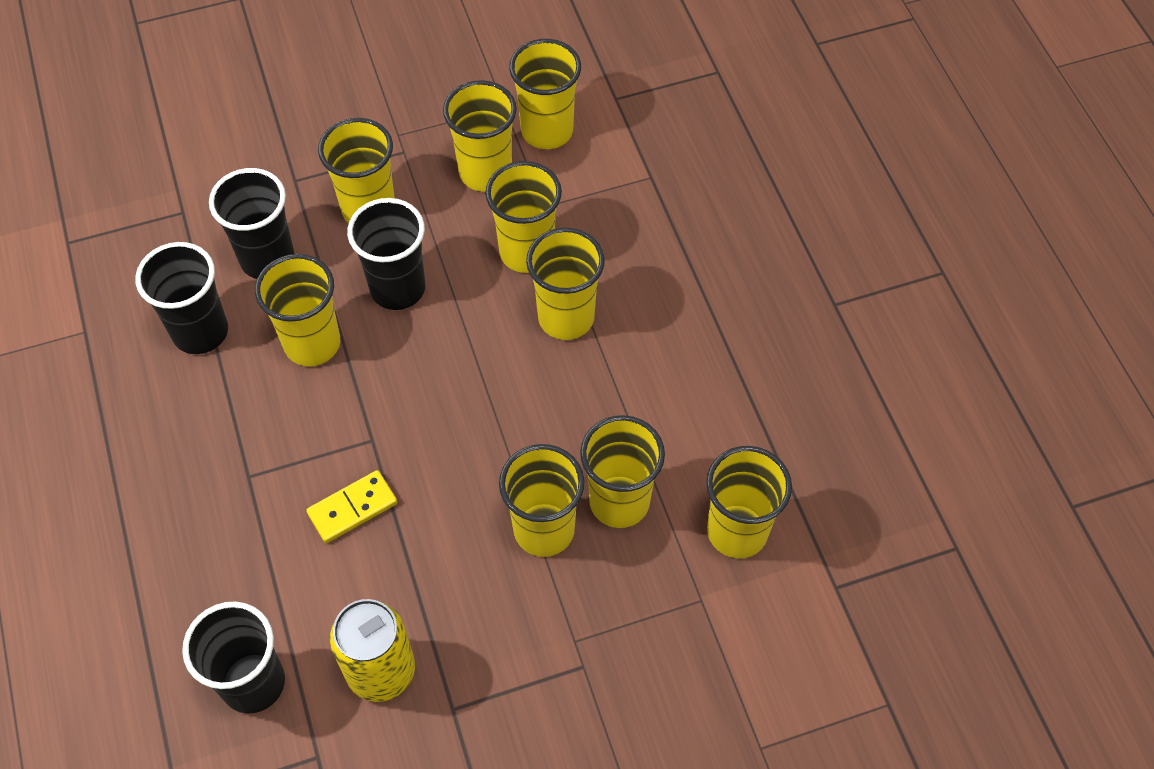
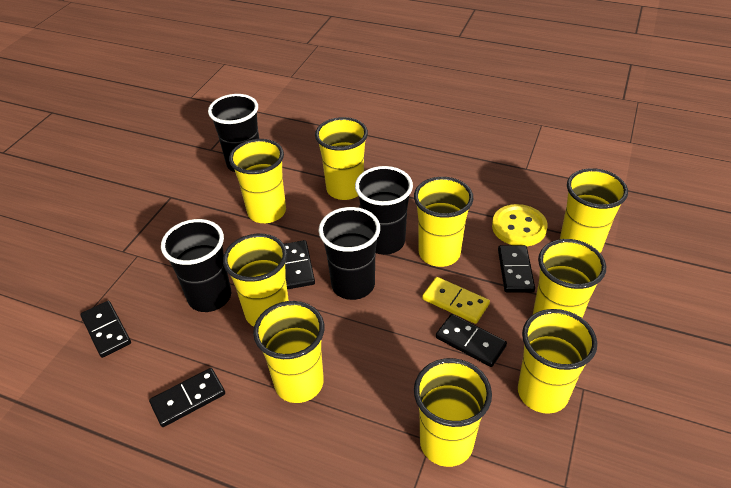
black domino: 0 -> 5
yellow button: 0 -> 1
yellow can: 1 -> 0

